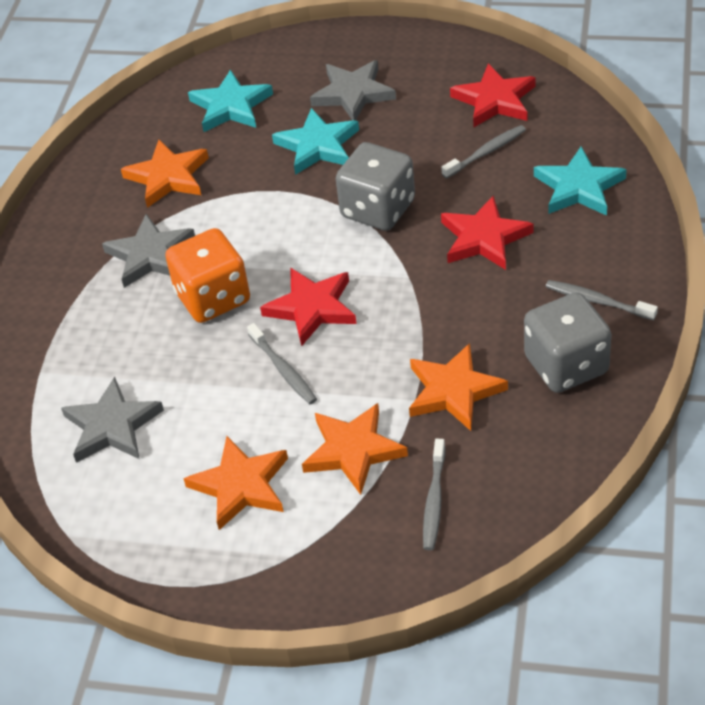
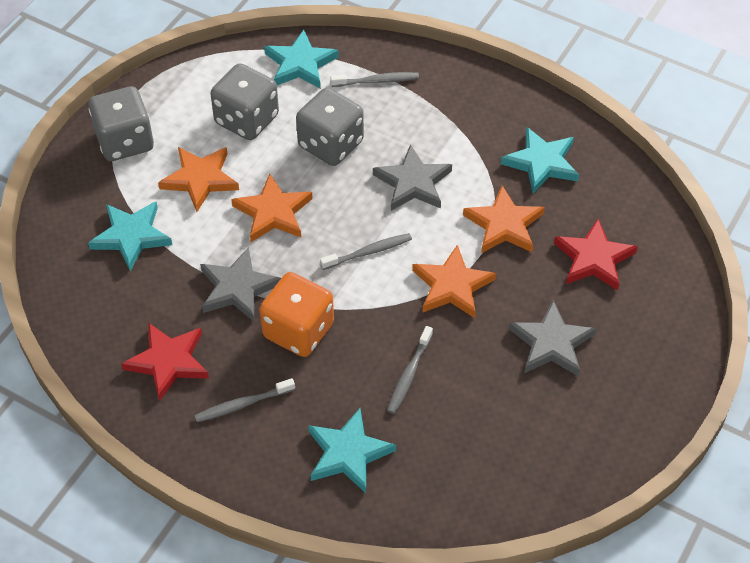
grey dice: 2 -> 3
red star: 3 -> 2
turquoise star: 3 -> 4

